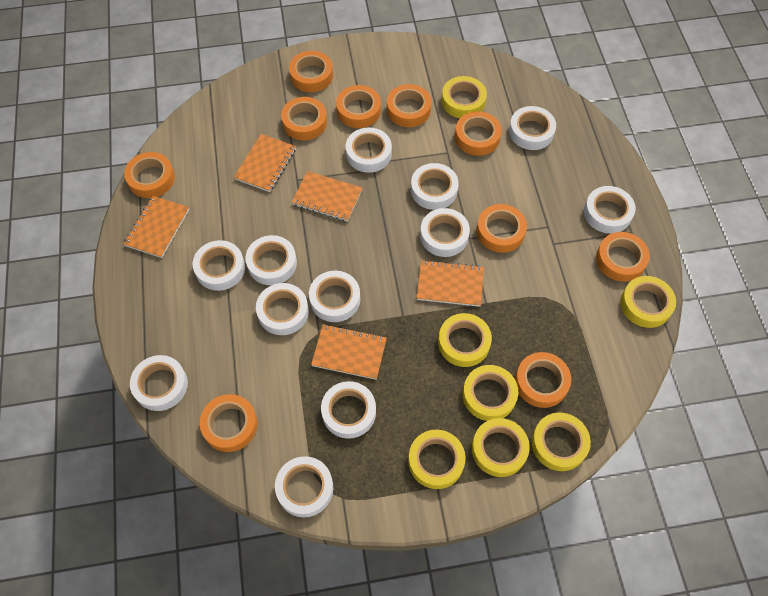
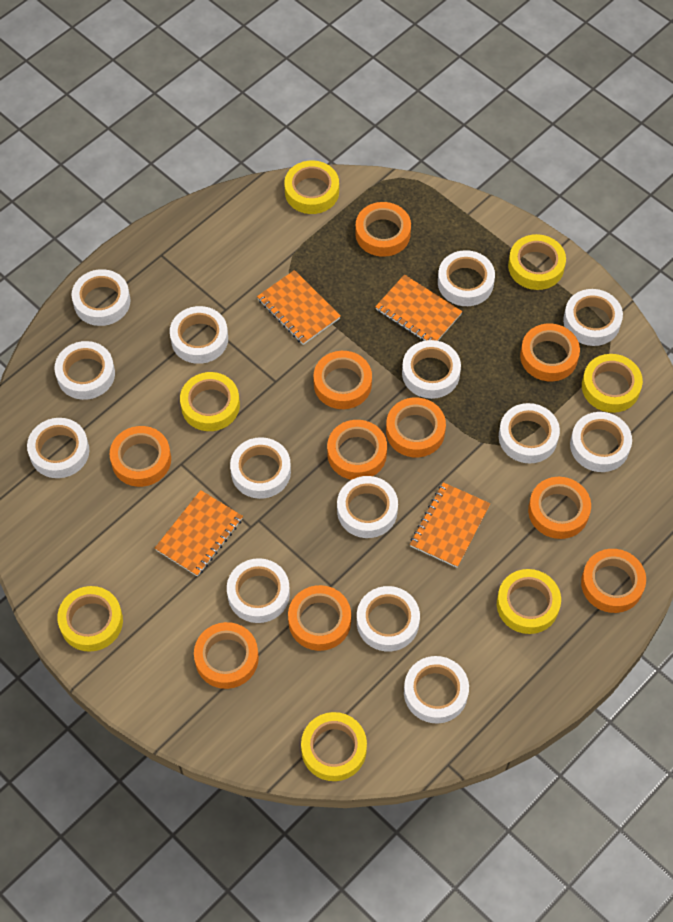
orange notebook: 5 -> 4
white tape: 12 -> 14

